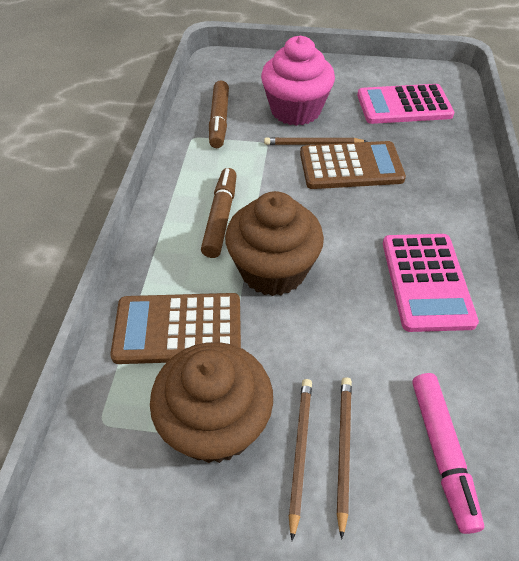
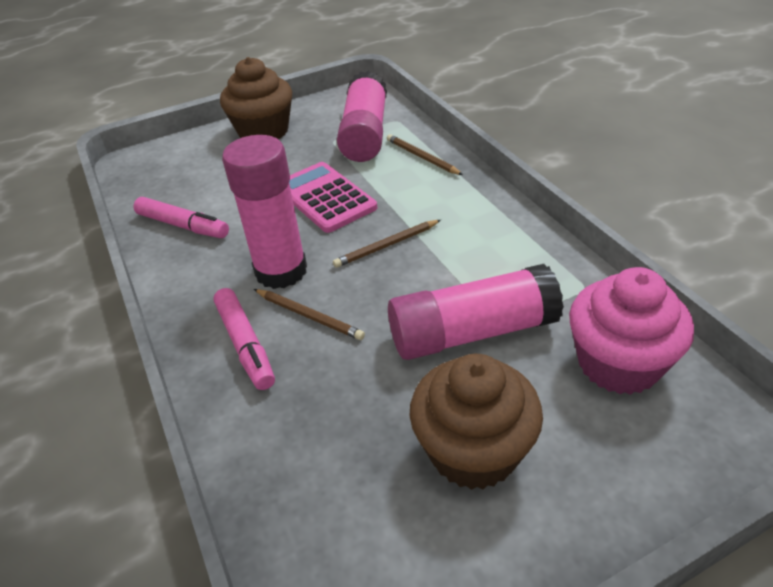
brown calculator: 2 -> 0
brown marker: 2 -> 0
pink calculator: 2 -> 1
pink glue stick: 0 -> 3
pink marker: 1 -> 2

